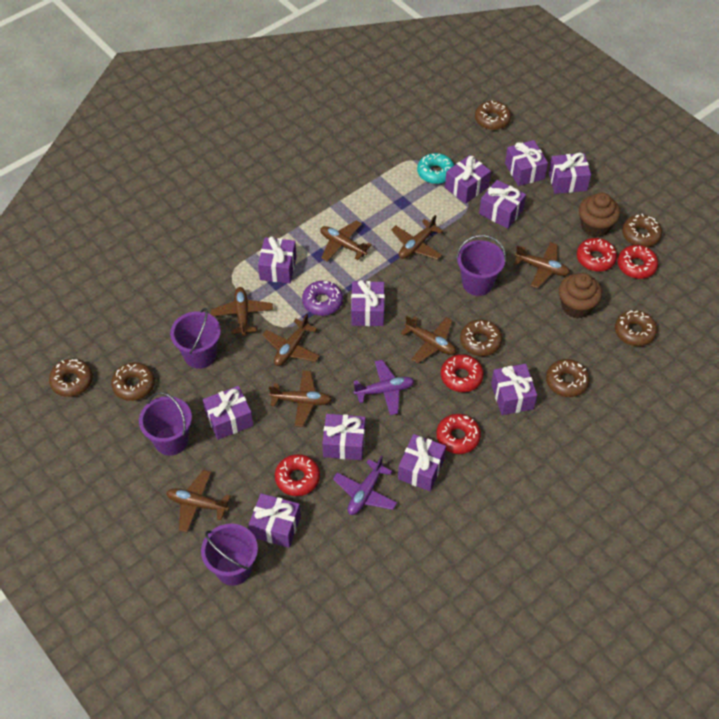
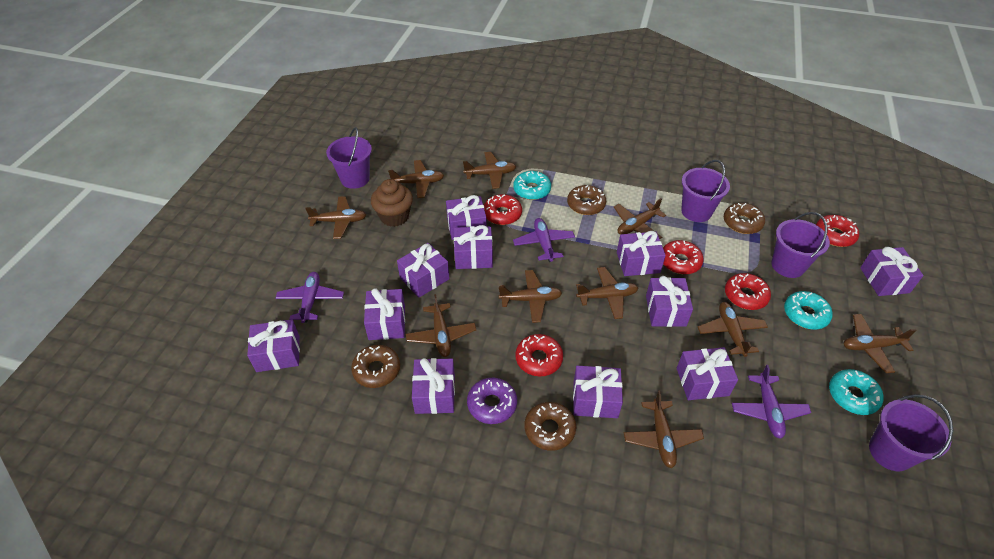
brown cupcake: 2 -> 1
brown donut: 7 -> 4
brown plane: 8 -> 10
purple plane: 2 -> 3
turquoise donut: 1 -> 3

